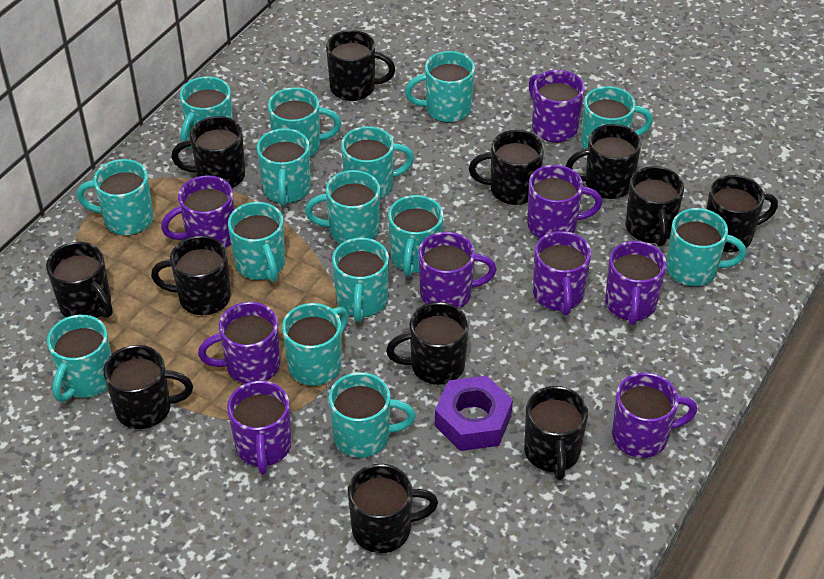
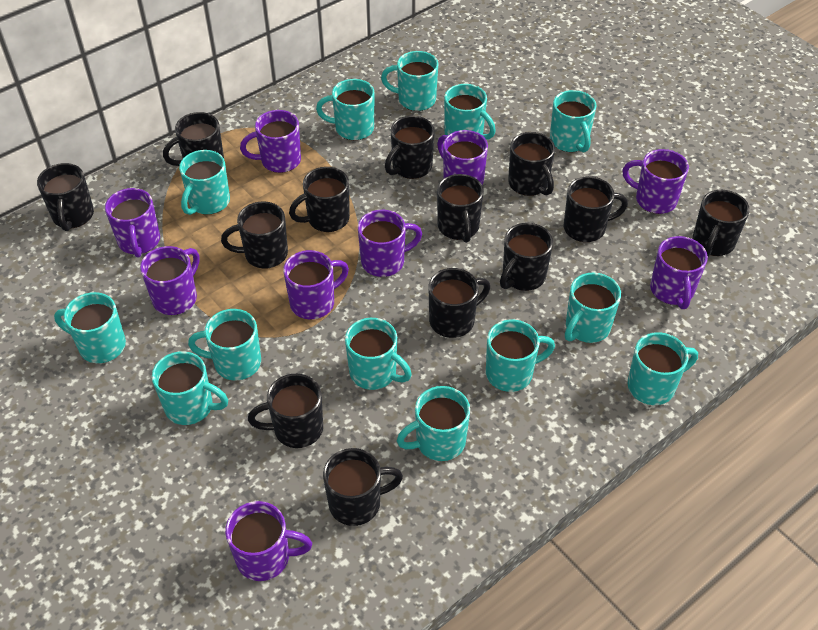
black mug: 12 -> 13
purple nut: 1 -> 0
turquoise mug: 15 -> 13

